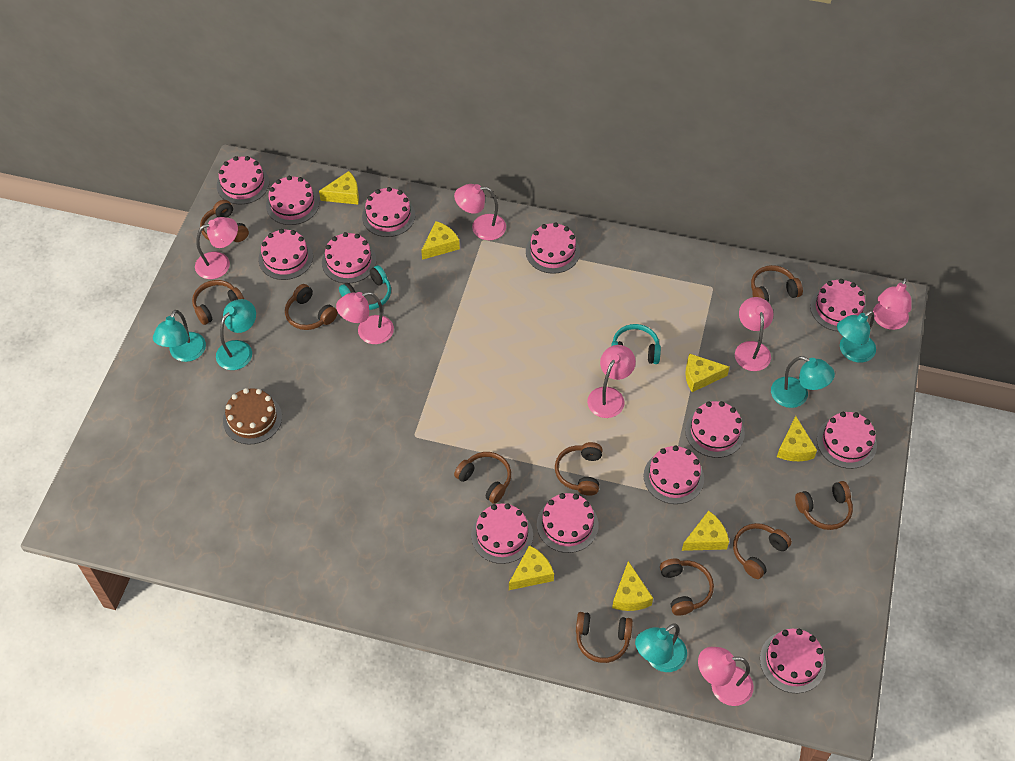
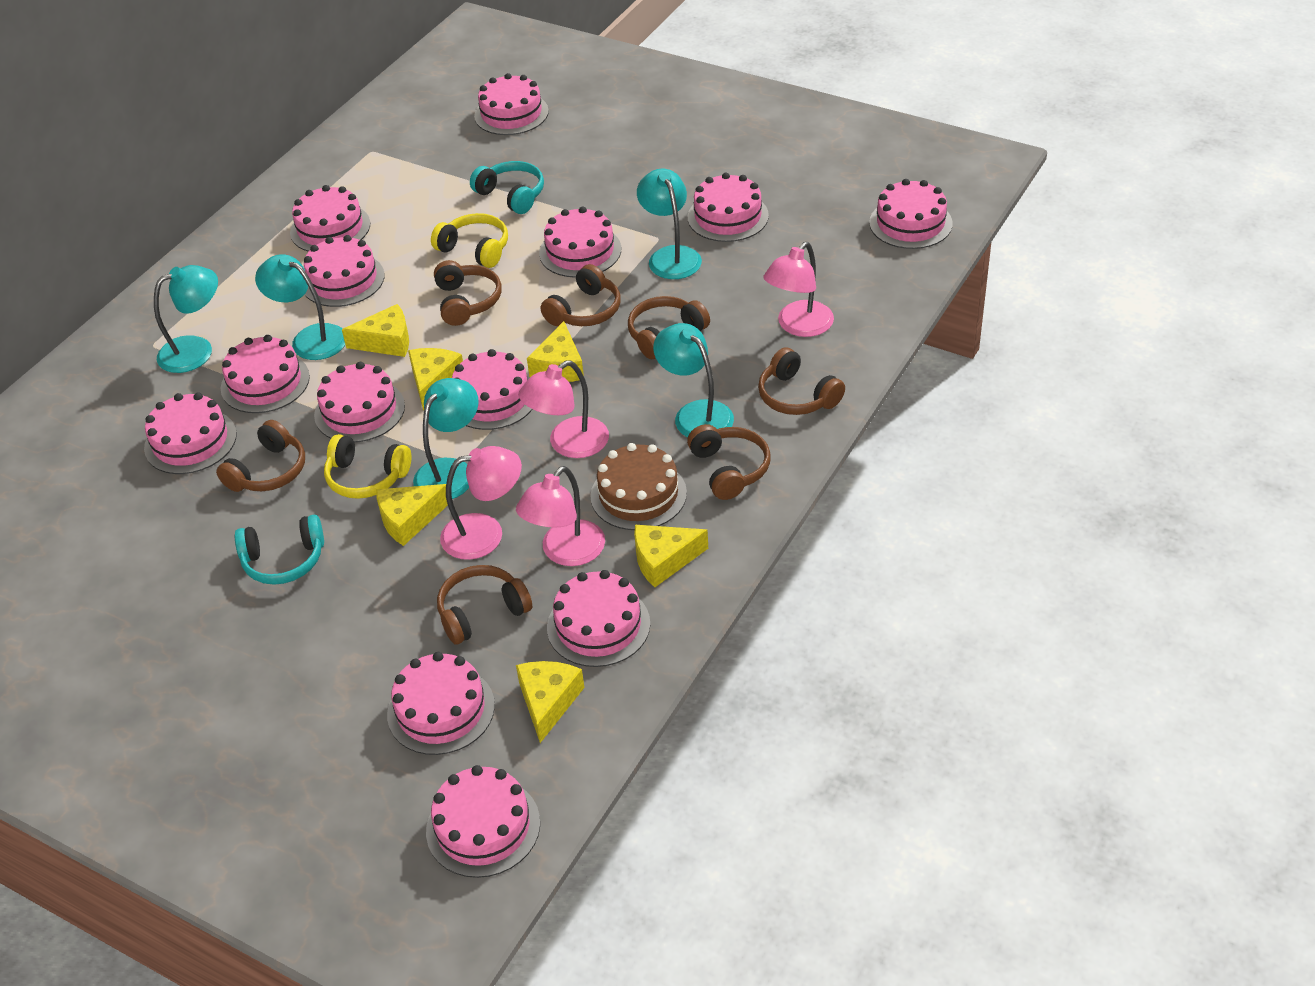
brown headphones: 10 -> 7
pink lamp: 7 -> 4
yellow cheese: 7 -> 6
yellow headphones: 0 -> 2

